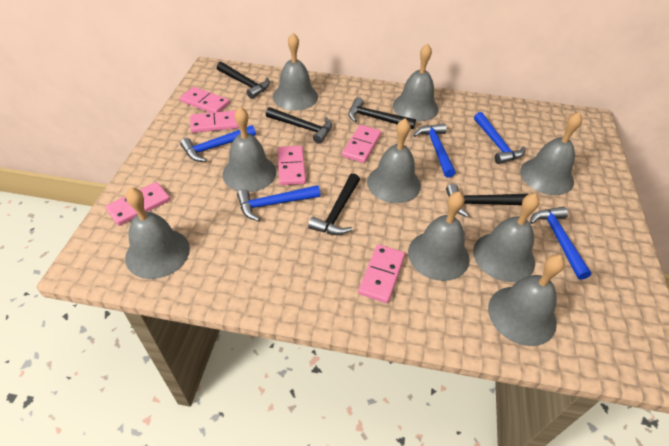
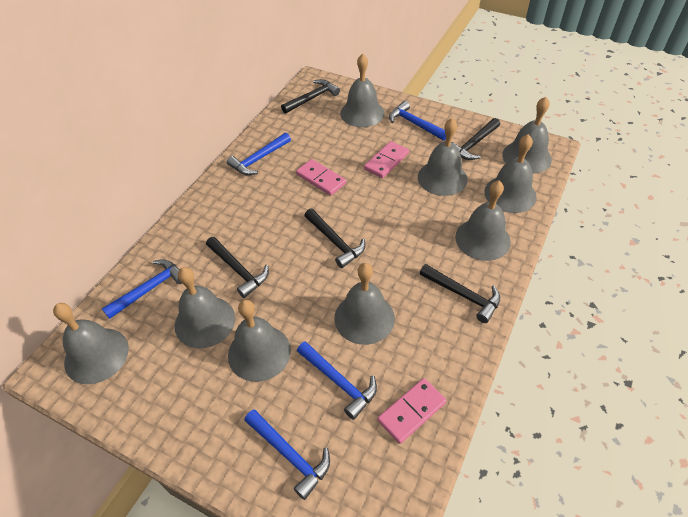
pink domino: 6 -> 3

